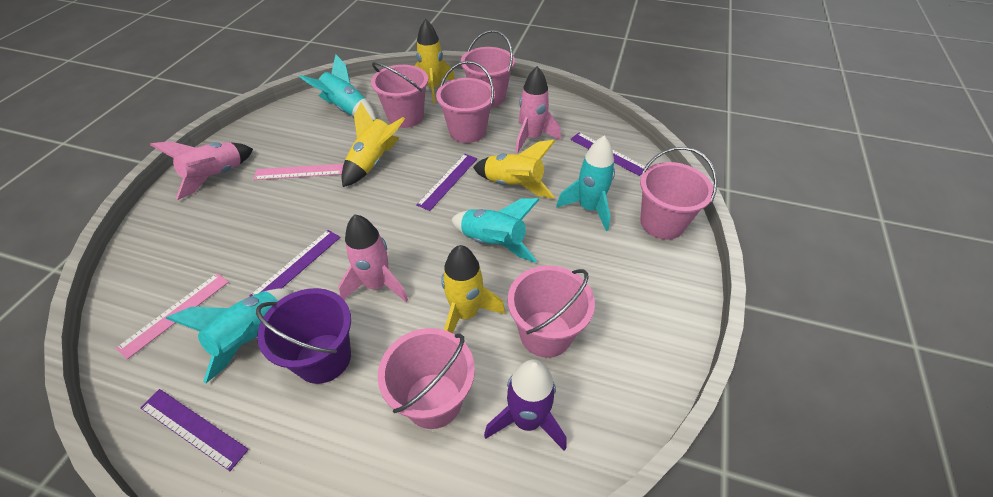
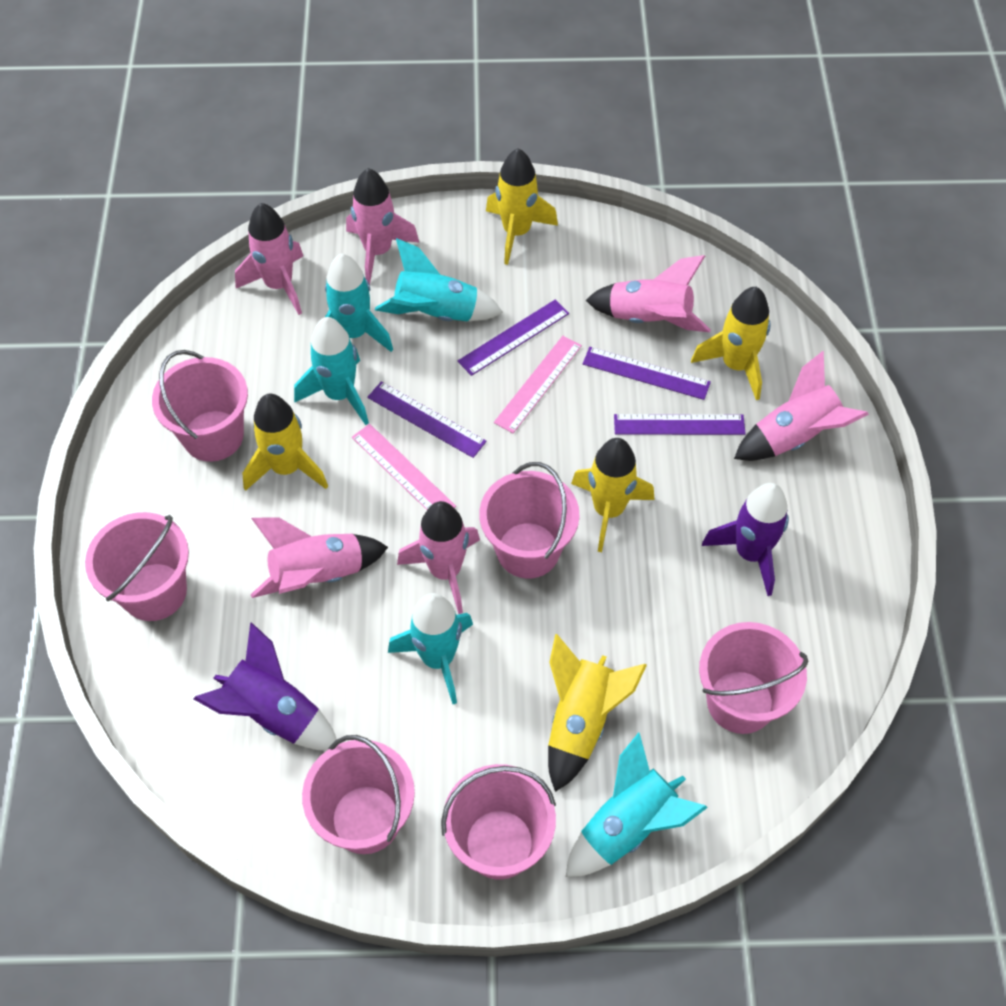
pink rocket: 3 -> 6
purple bucket: 1 -> 0
purple rocket: 1 -> 2
turquoise rocket: 4 -> 5
yellow rocket: 4 -> 5

